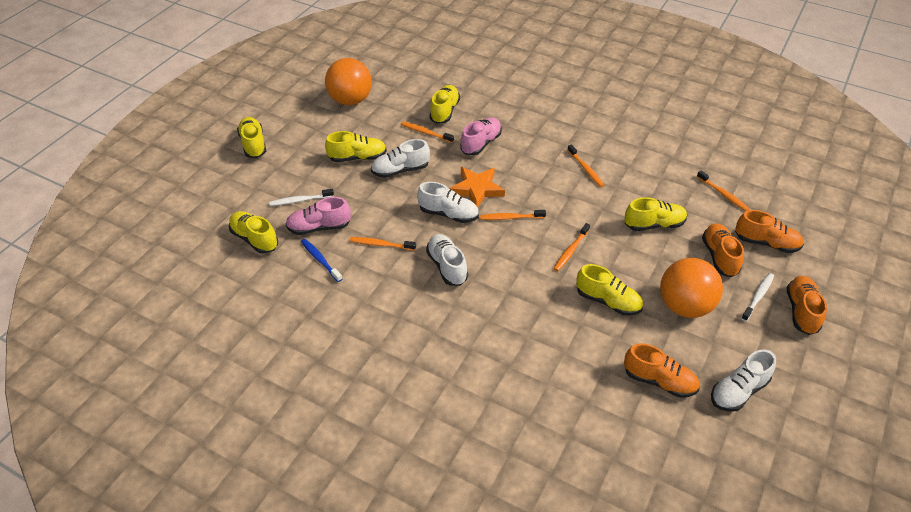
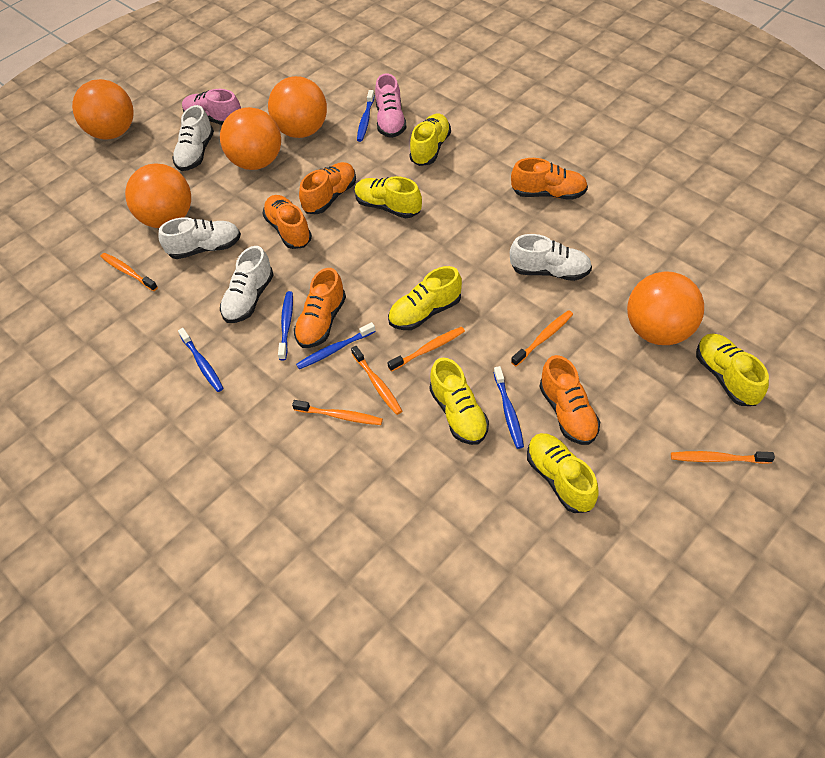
blue toothbrush: 1 -> 5
orange ball: 2 -> 5
orange shoe: 4 -> 5
orange star: 1 -> 0
white toothbrush: 2 -> 0

